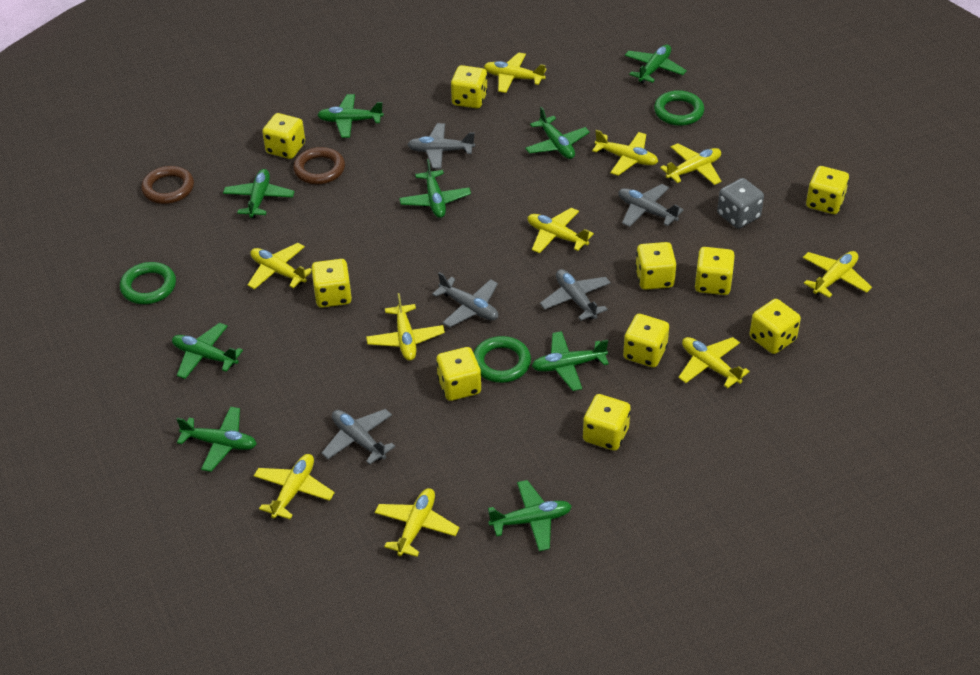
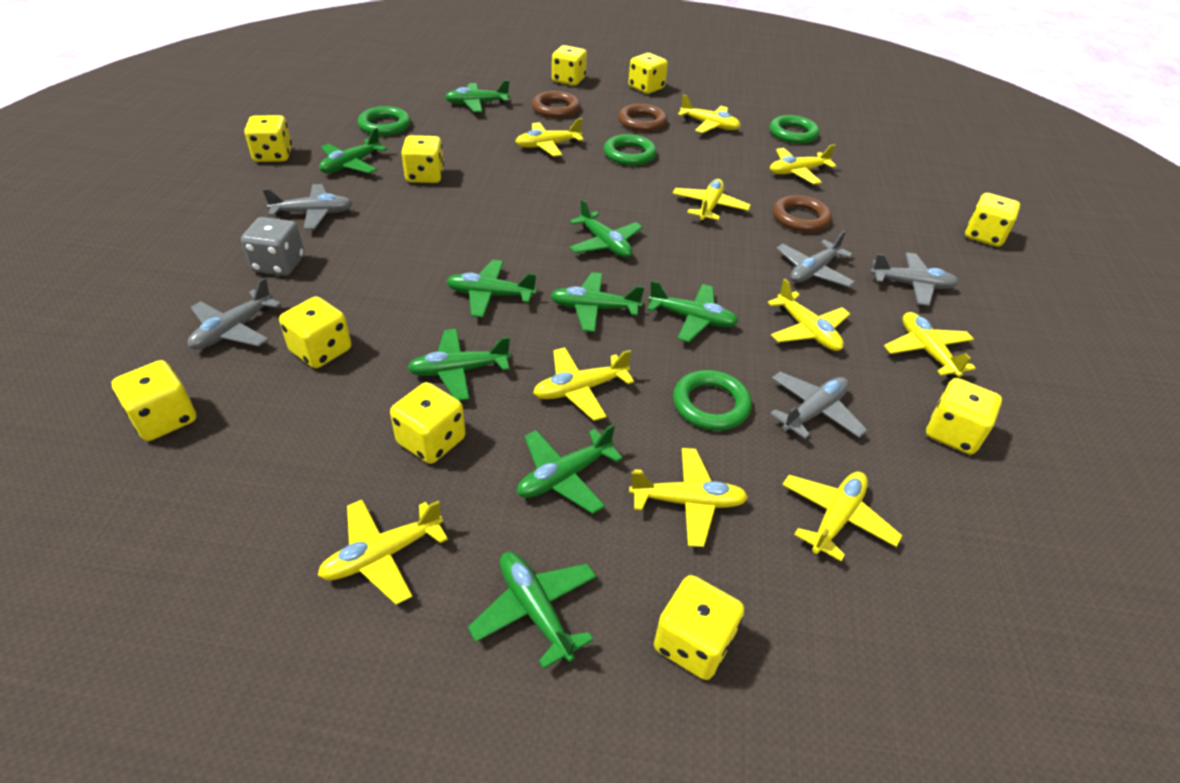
brown ring: 2 -> 3
green ring: 3 -> 4

